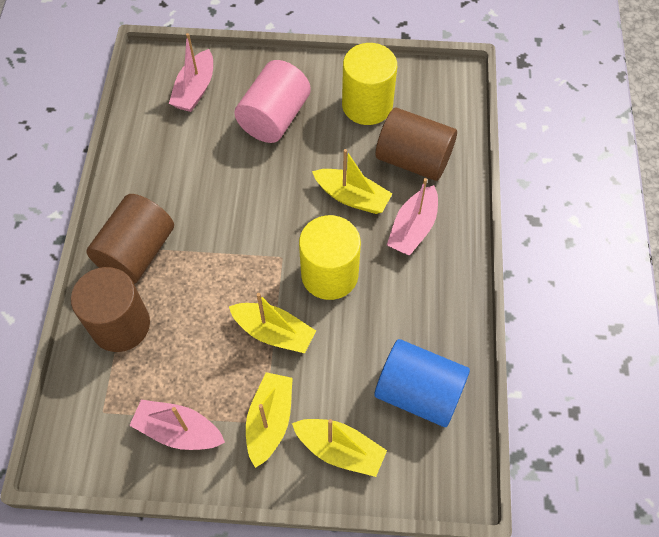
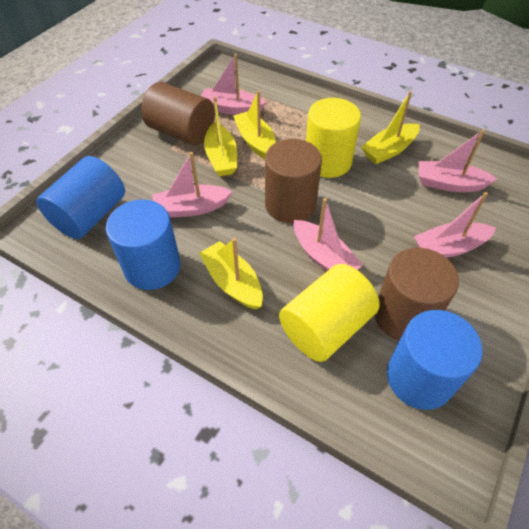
blue cylinder: 1 -> 3
pink boat: 3 -> 5
pink cylinder: 1 -> 0

